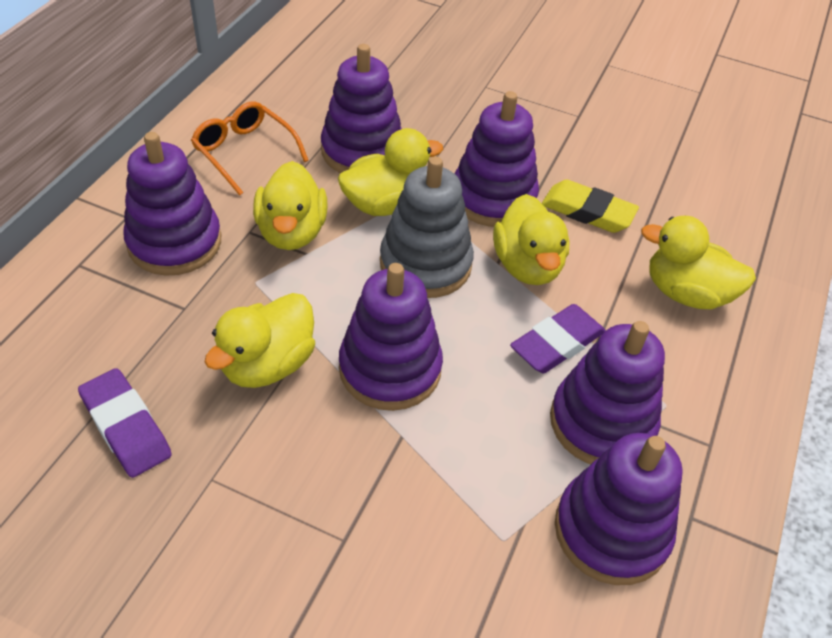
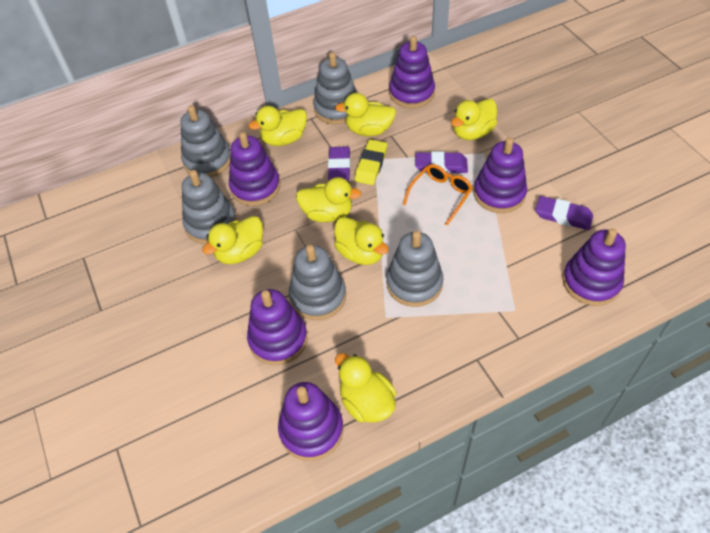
grey stacking toy: 1 -> 5
purple eraser: 2 -> 3
yellow duck: 5 -> 7

